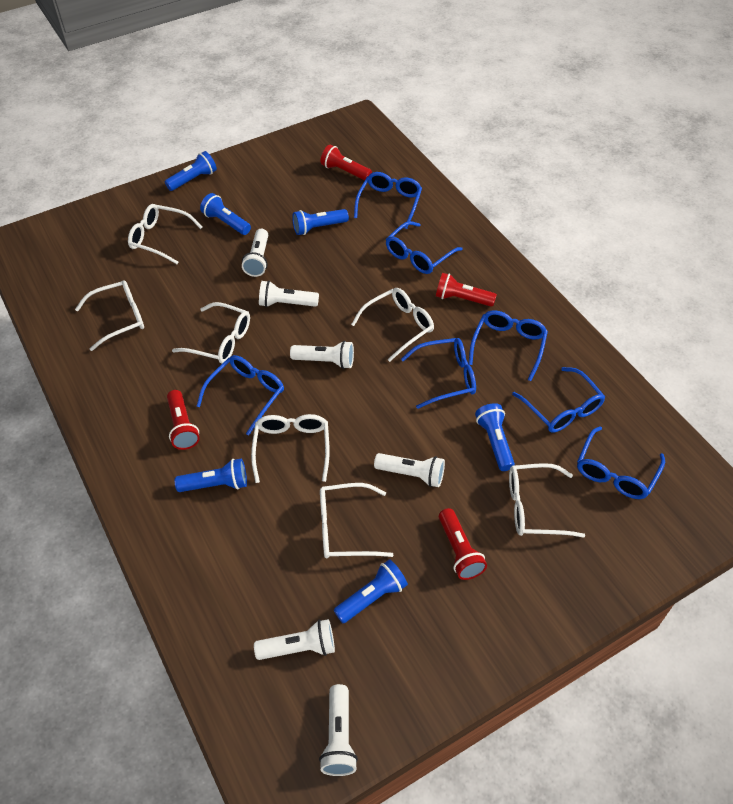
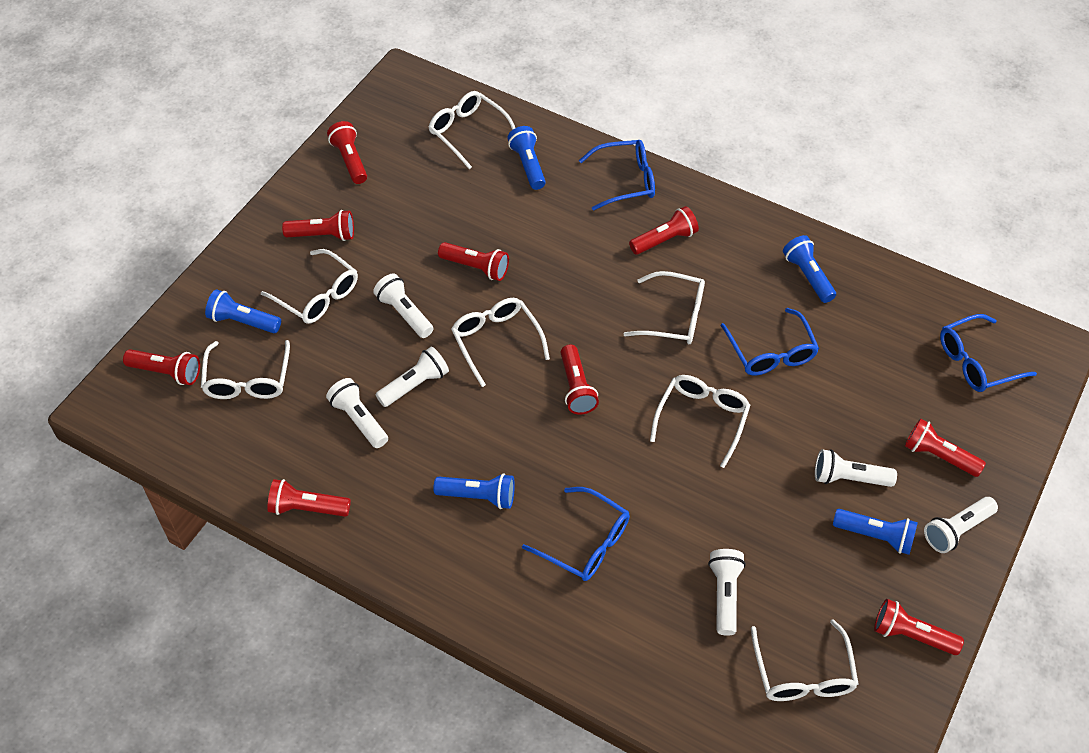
blue flashlight: 6 -> 5
blue glasses: 7 -> 4
red flashlight: 4 -> 9

